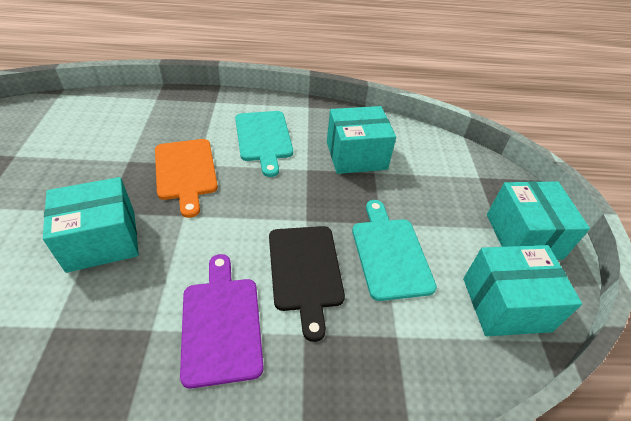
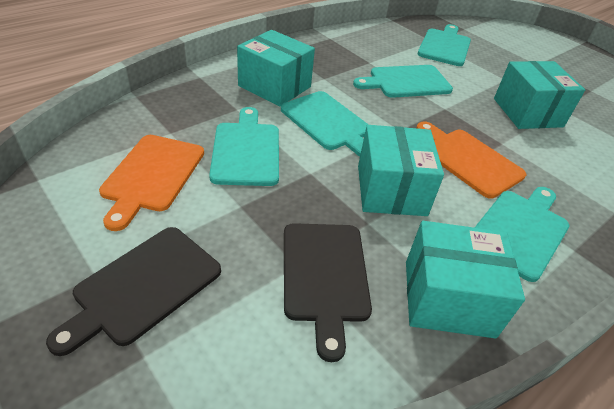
black cutting board: 1 -> 2
orange cutting board: 1 -> 2
purple cutting board: 1 -> 0
turquoise cutting board: 2 -> 5

